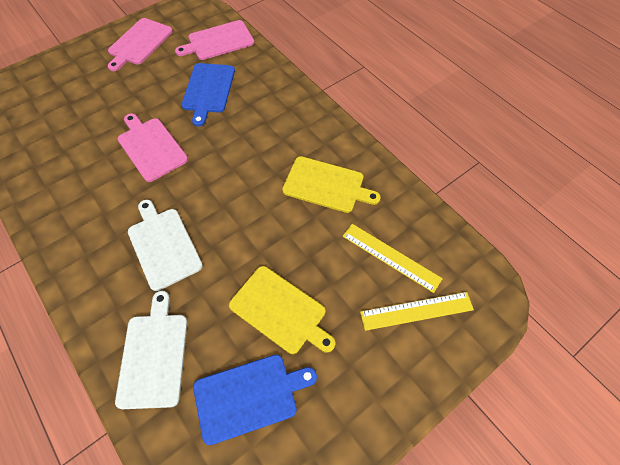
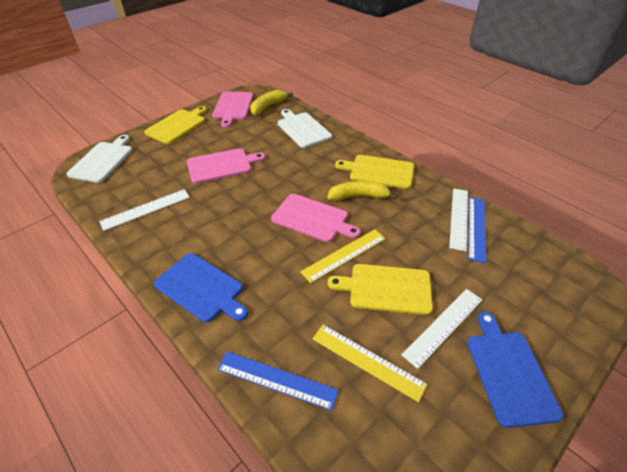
blue ruler: 0 -> 2
white ruler: 0 -> 3
yellow banana: 0 -> 2
yellow cutting board: 2 -> 3

